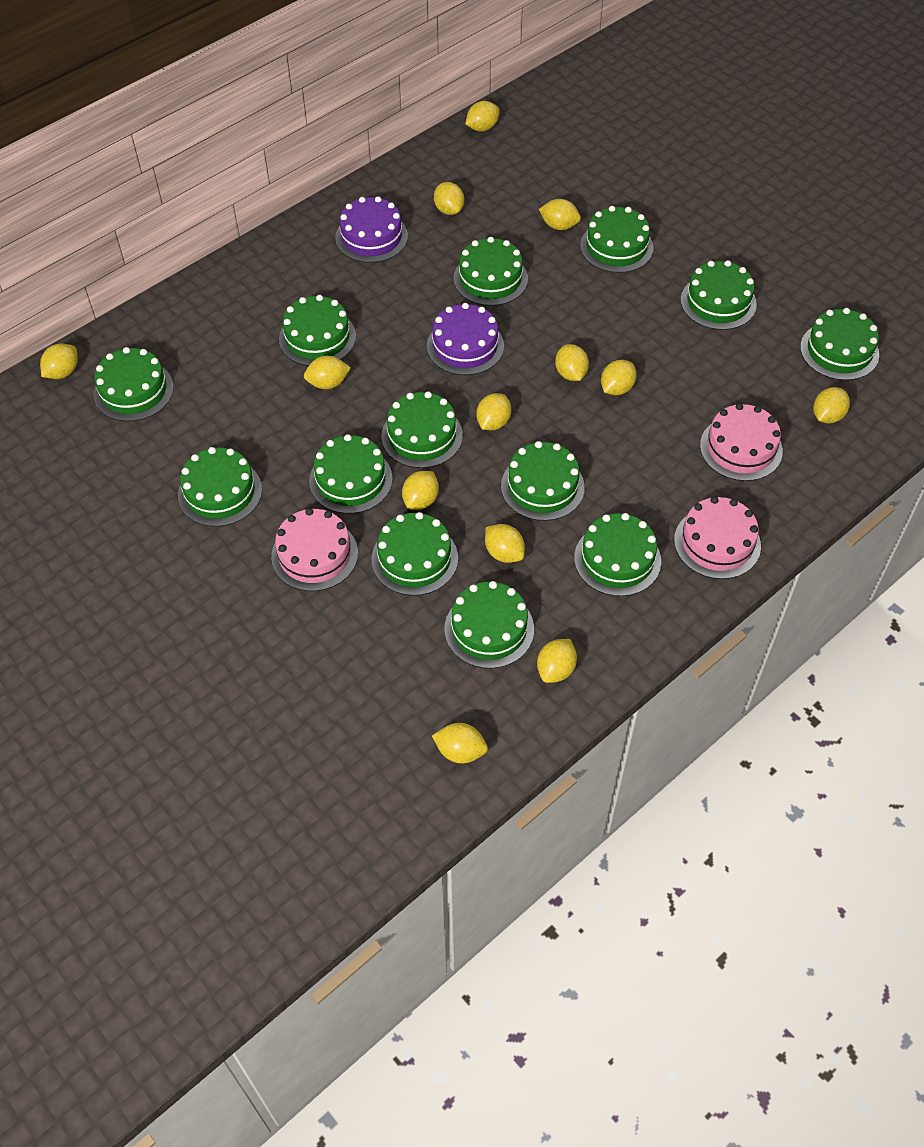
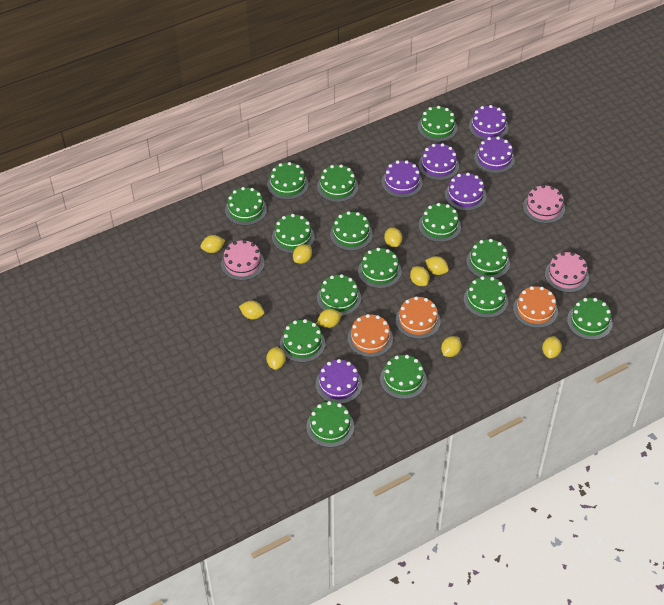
green cake: 13 -> 15
orange cake: 0 -> 3
purple cake: 2 -> 6
yellow lemon: 13 -> 10

